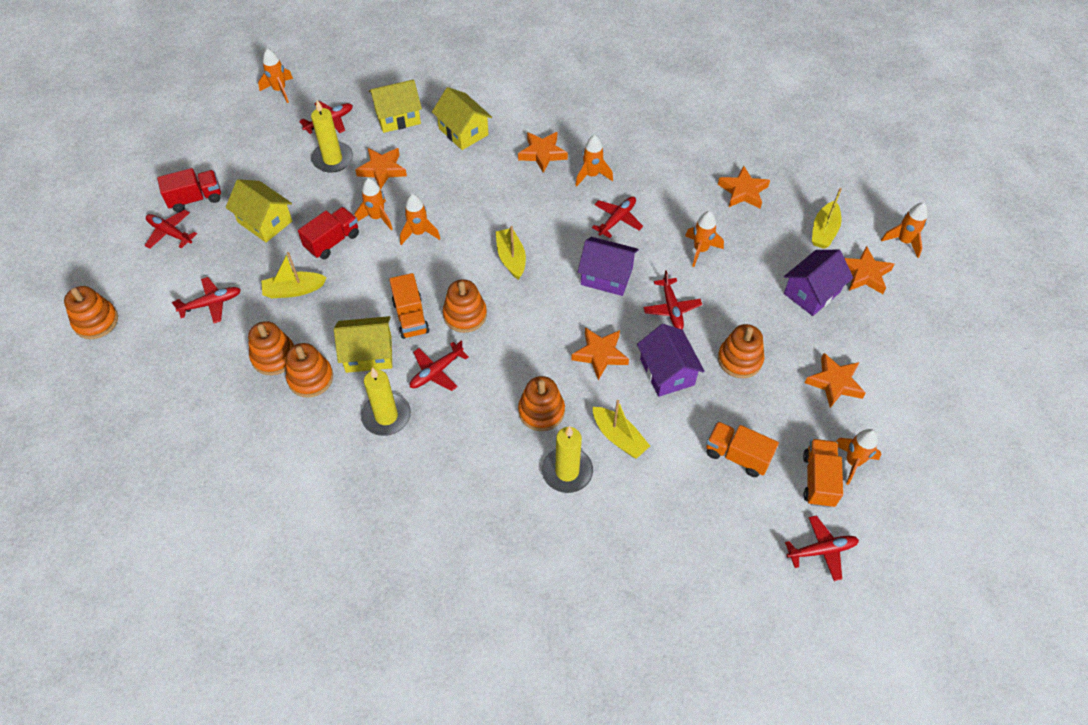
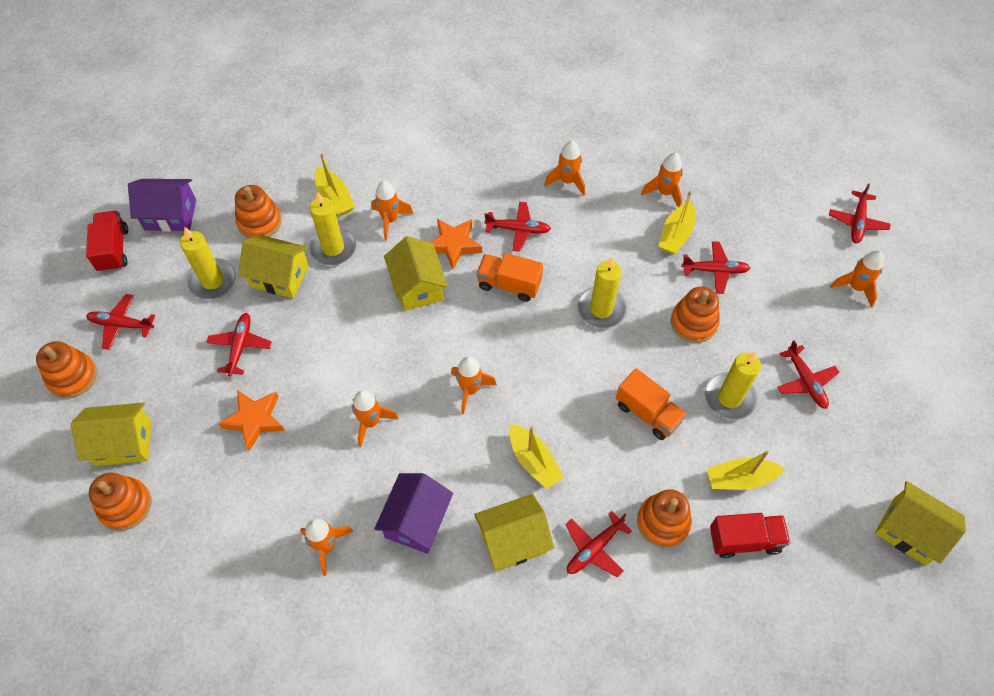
orange stacking toy: 6 -> 5
orange star: 6 -> 2
orange truck: 3 -> 2
purple house: 3 -> 2
yellow candle: 3 -> 4
yellow house: 4 -> 5

